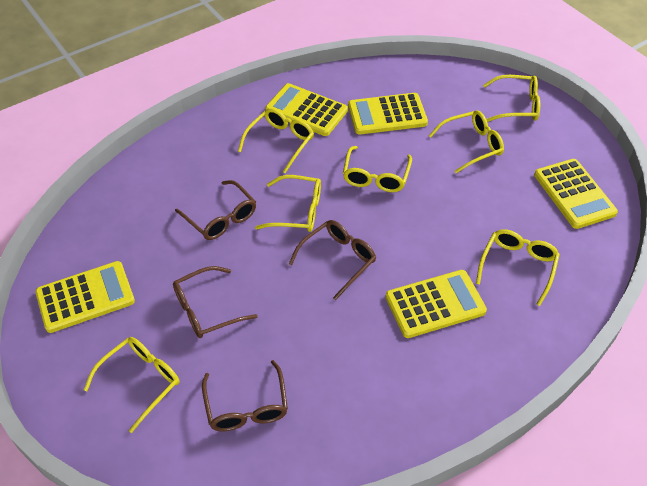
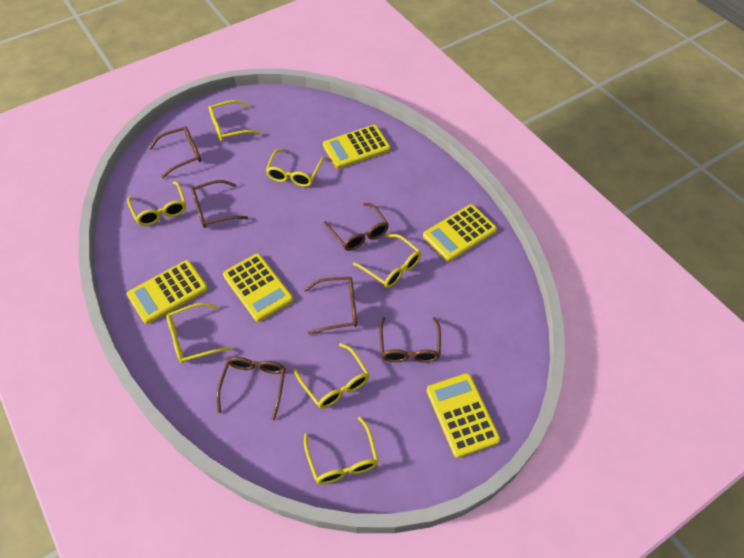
brown glasses: 4 -> 6

